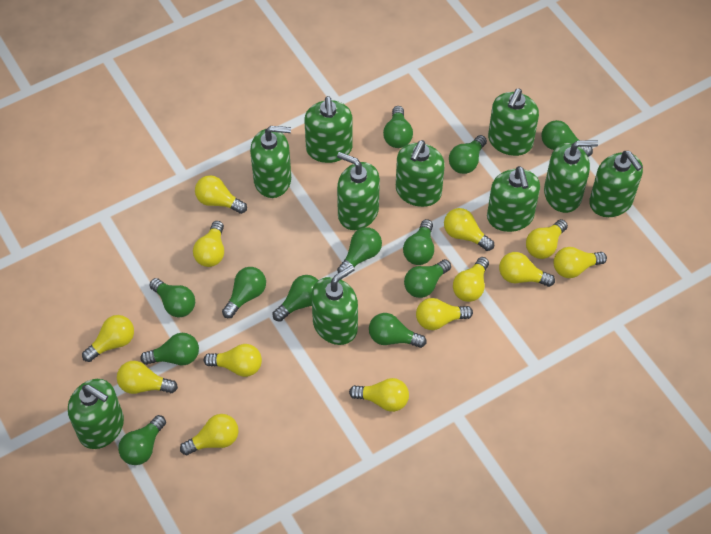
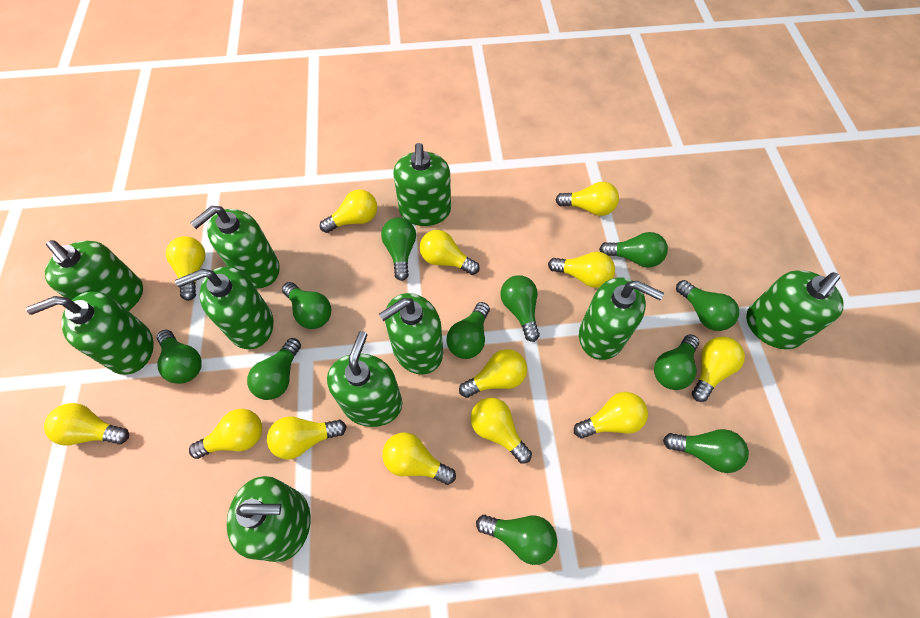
green light bulb: 12 -> 11

